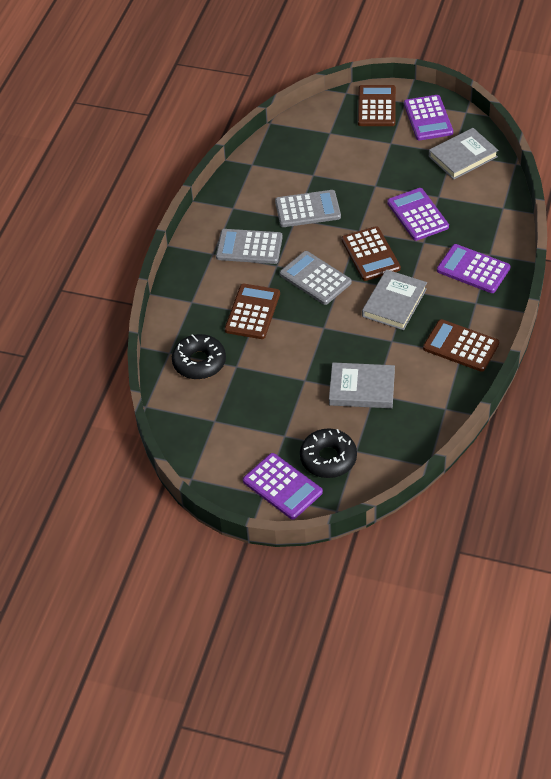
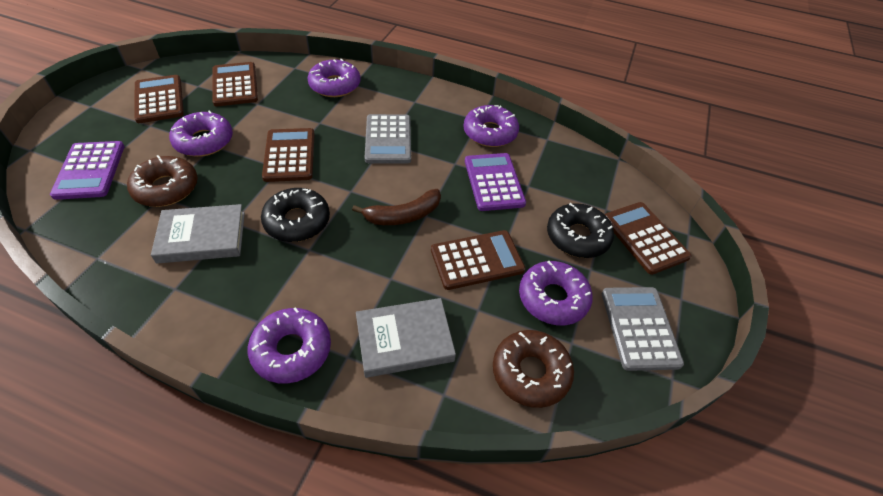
brown banana: 0 -> 1
brown calculator: 4 -> 5
brown donut: 0 -> 2
grey book: 3 -> 2
grey calculator: 3 -> 2
purple calculator: 4 -> 2
purple donut: 0 -> 5

